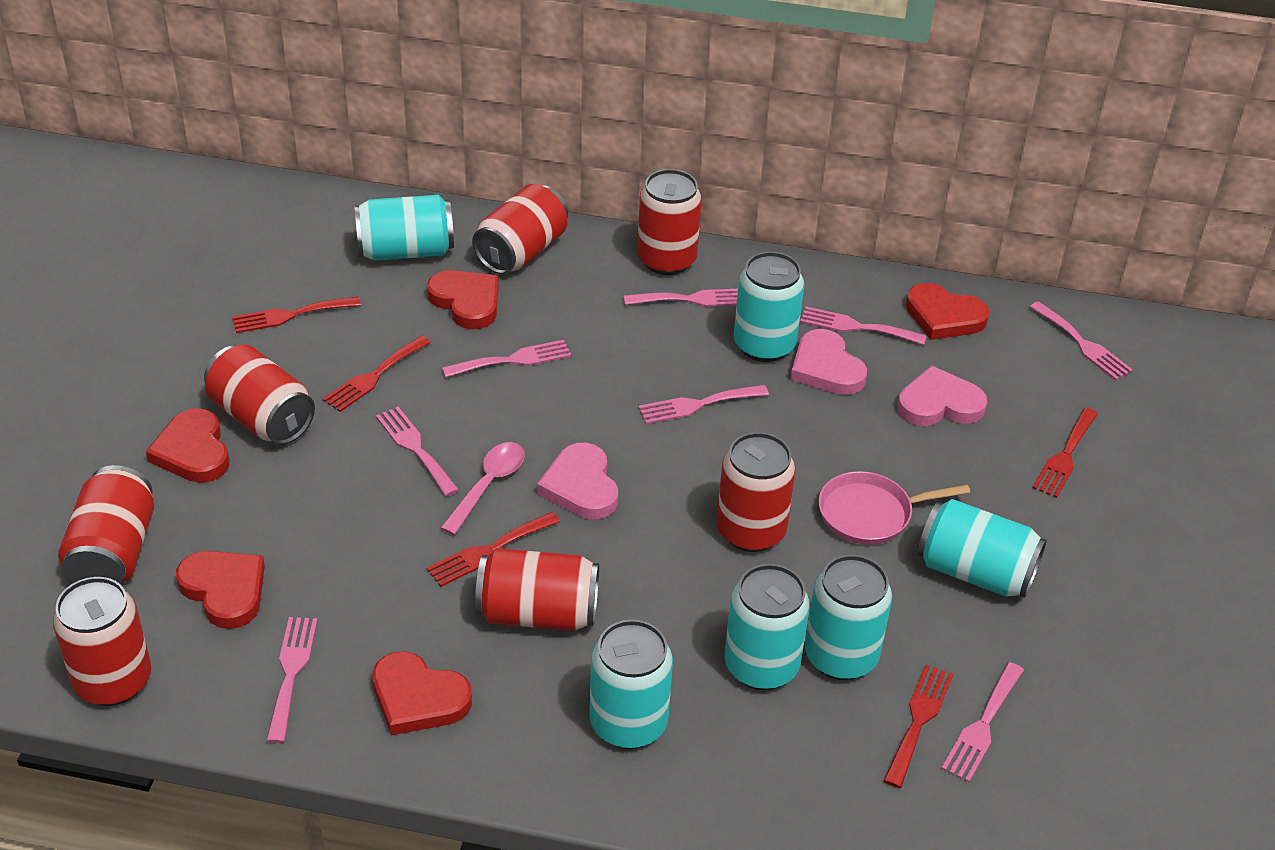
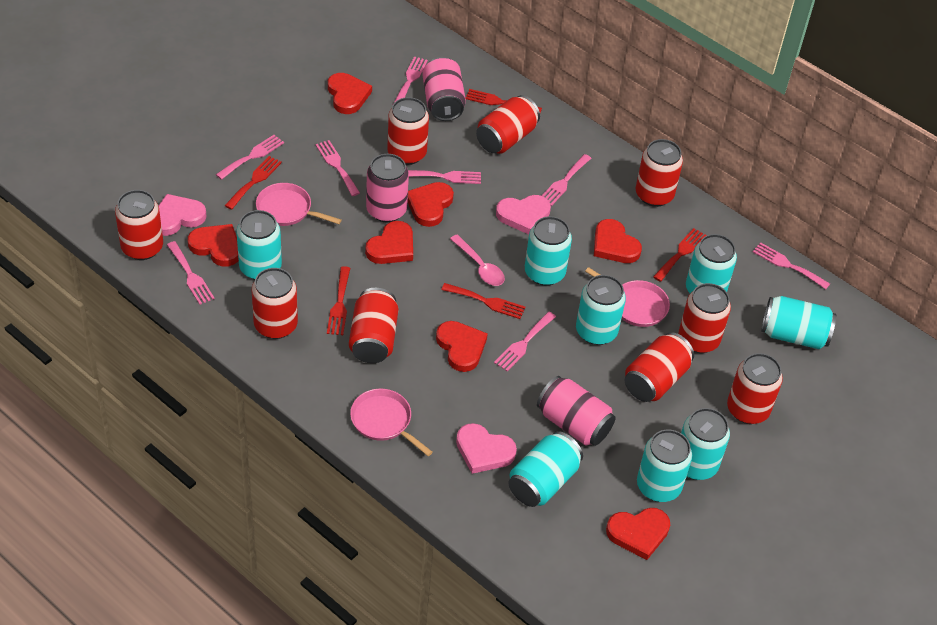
pink can: 0 -> 3
pink pan: 1 -> 3
red can: 7 -> 9
red heart: 5 -> 7
turquoise can: 6 -> 8

